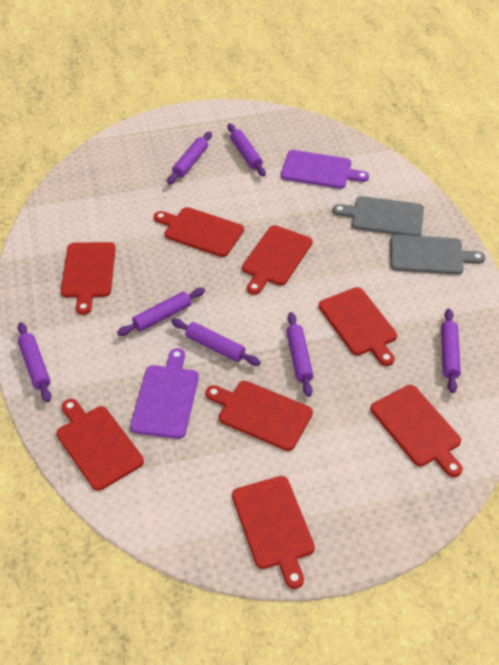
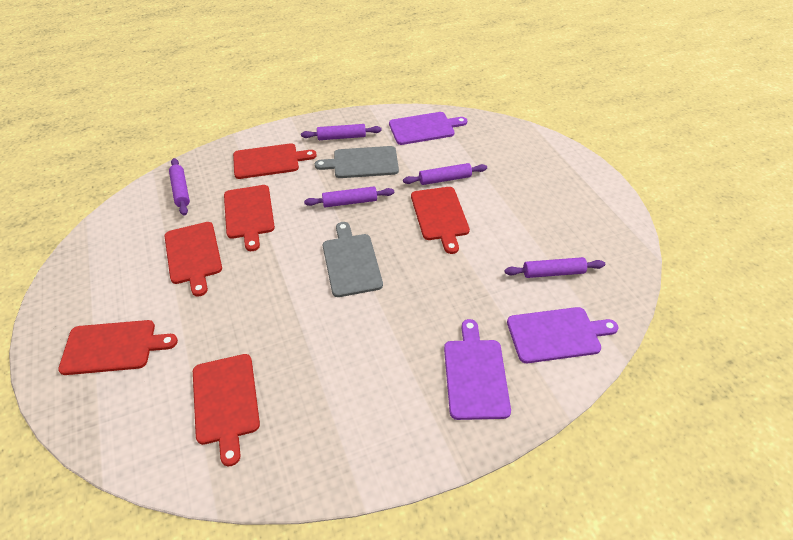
purple cutting board: 2 -> 3
purple rolling pin: 7 -> 5
red cutting board: 8 -> 6

